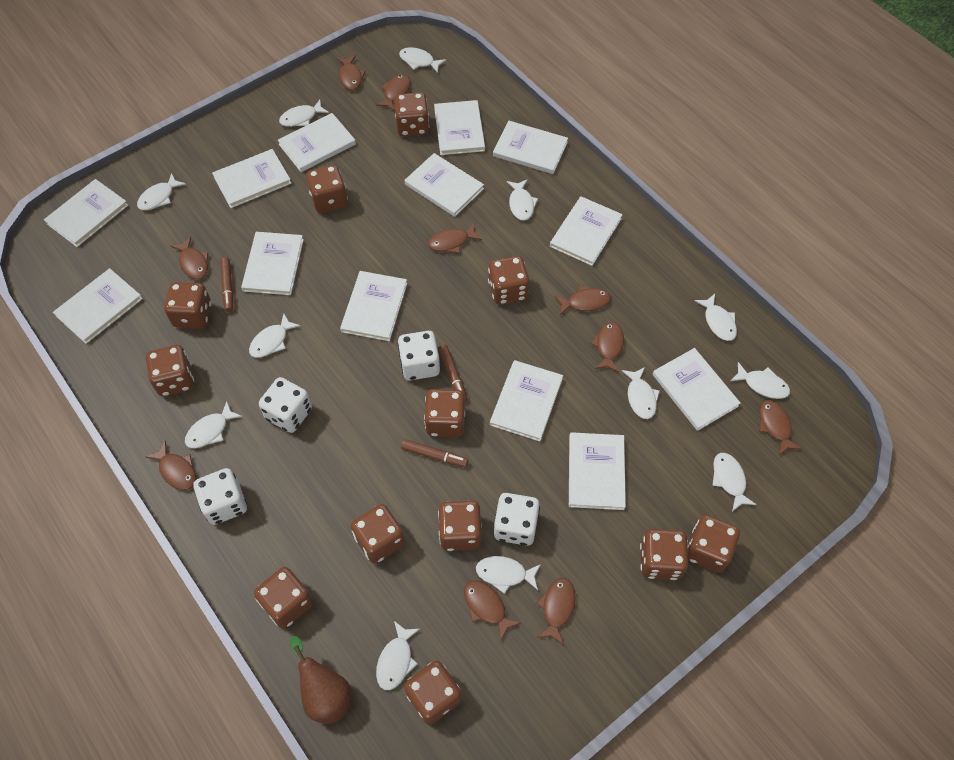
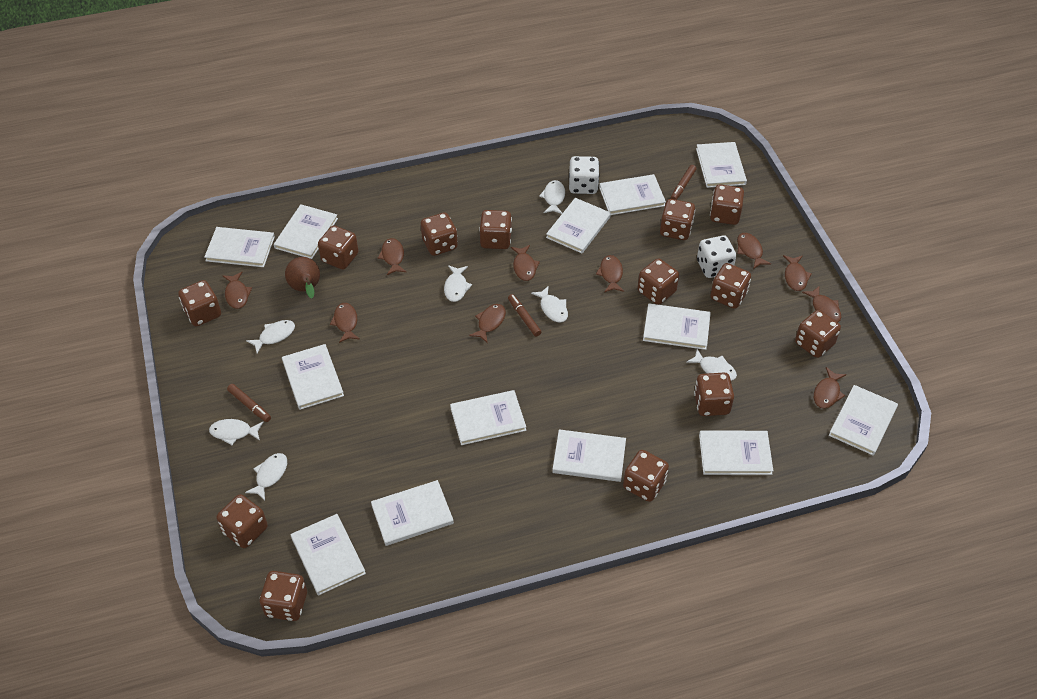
brown dice: 12 -> 13
white dice: 4 -> 2
white fish: 12 -> 7

